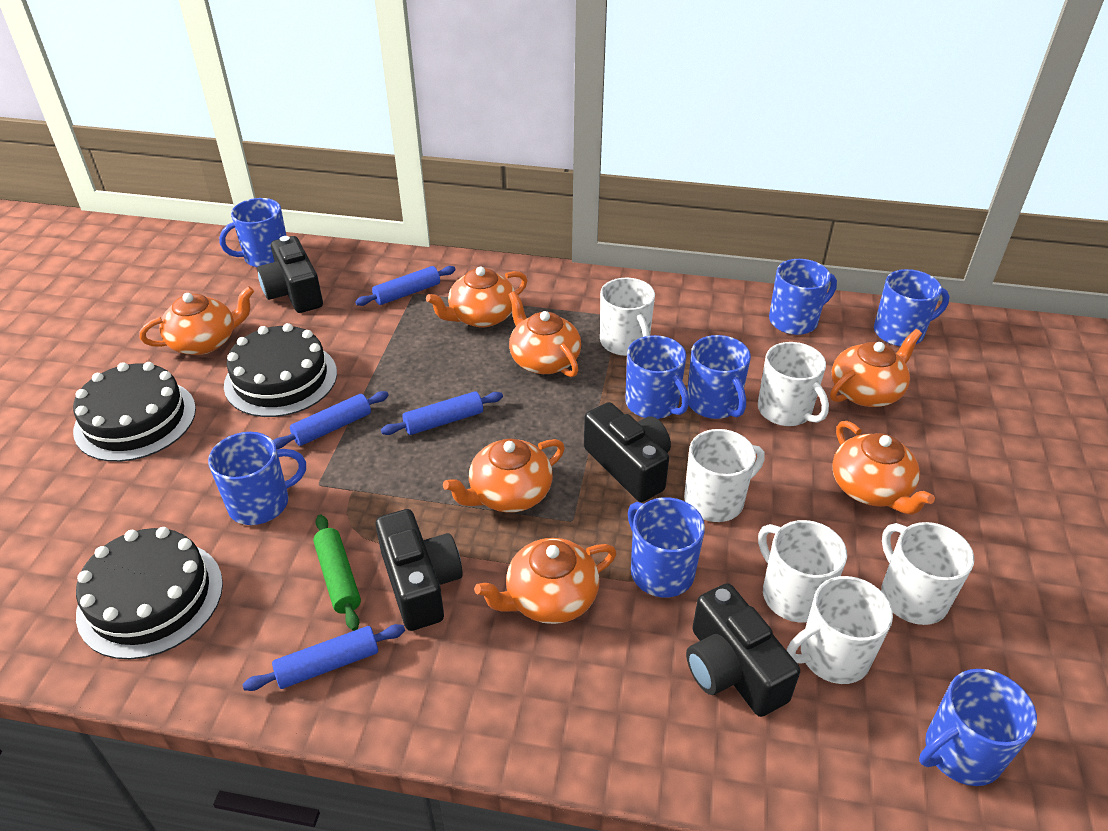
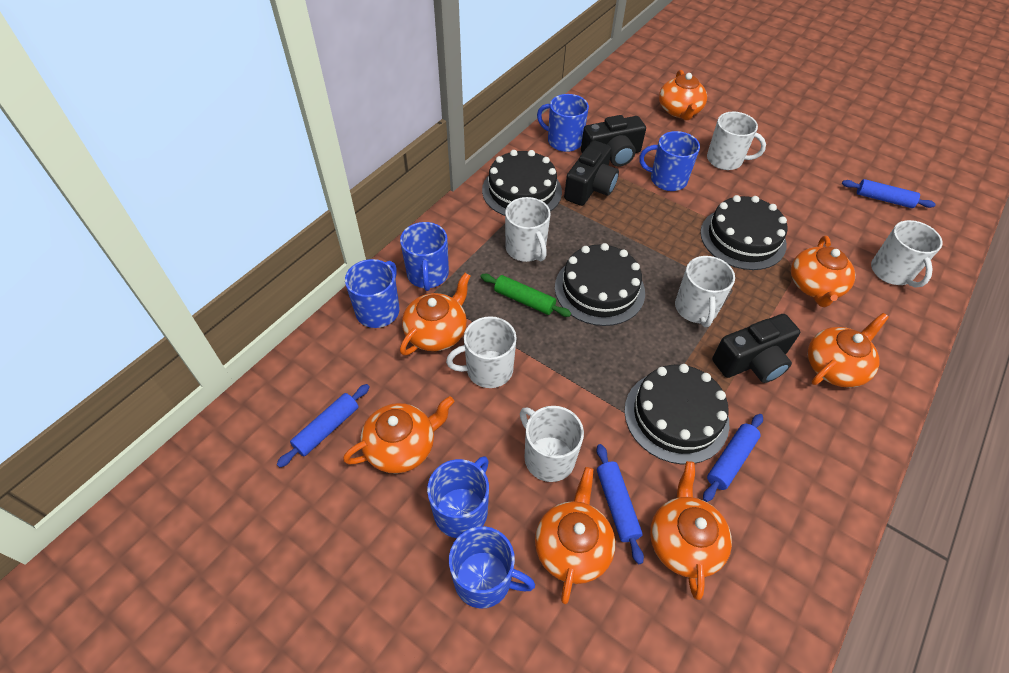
black cake: 3 -> 4
black camera: 4 -> 3
blue mug: 8 -> 6

